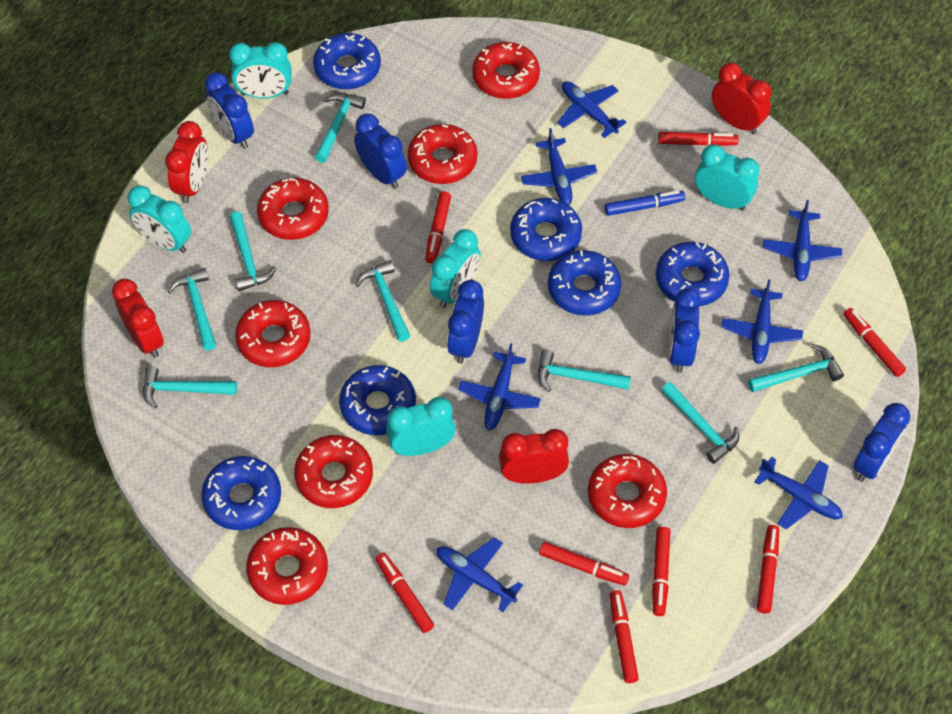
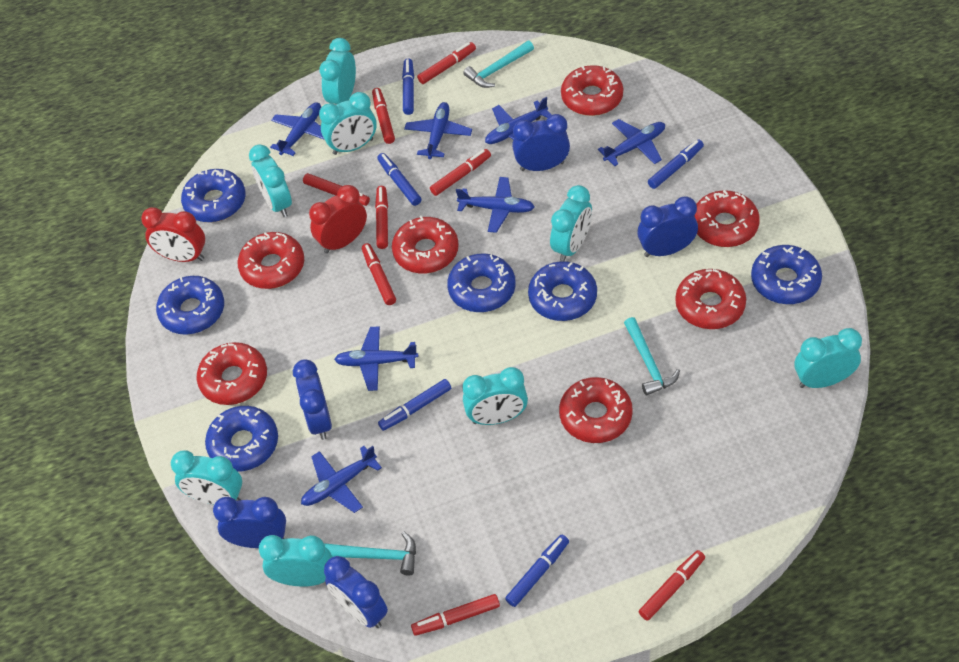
blue marker: 1 -> 5
red clock: 4 -> 2
turquoise clock: 5 -> 8
turquoise hammer: 8 -> 3

